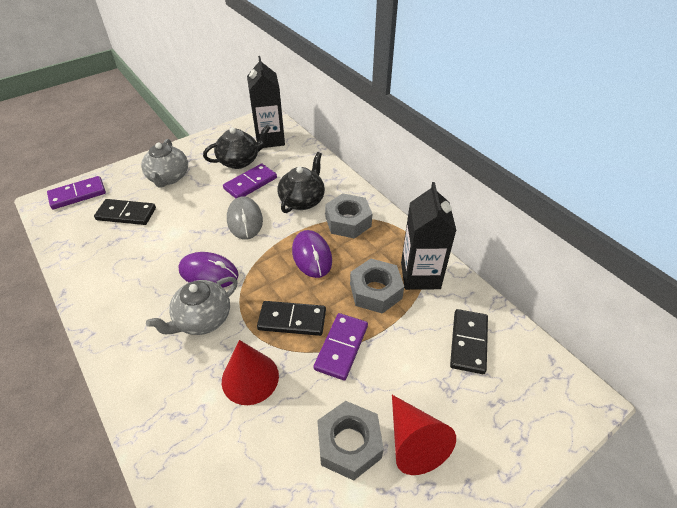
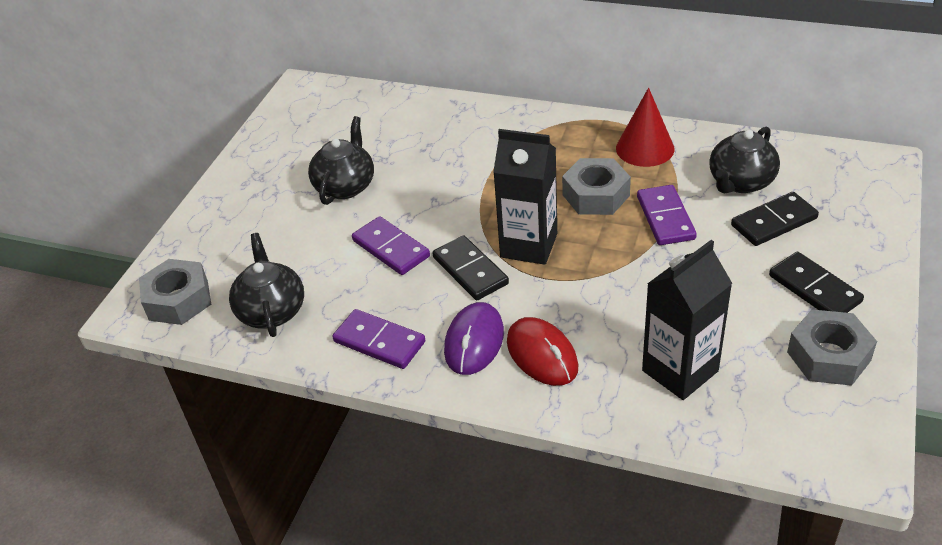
black teapot: 2 -> 3
grey mouse: 1 -> 0
grey teapot: 2 -> 0
purple mouse: 2 -> 1
red cone: 2 -> 1
red mouse: 0 -> 1

